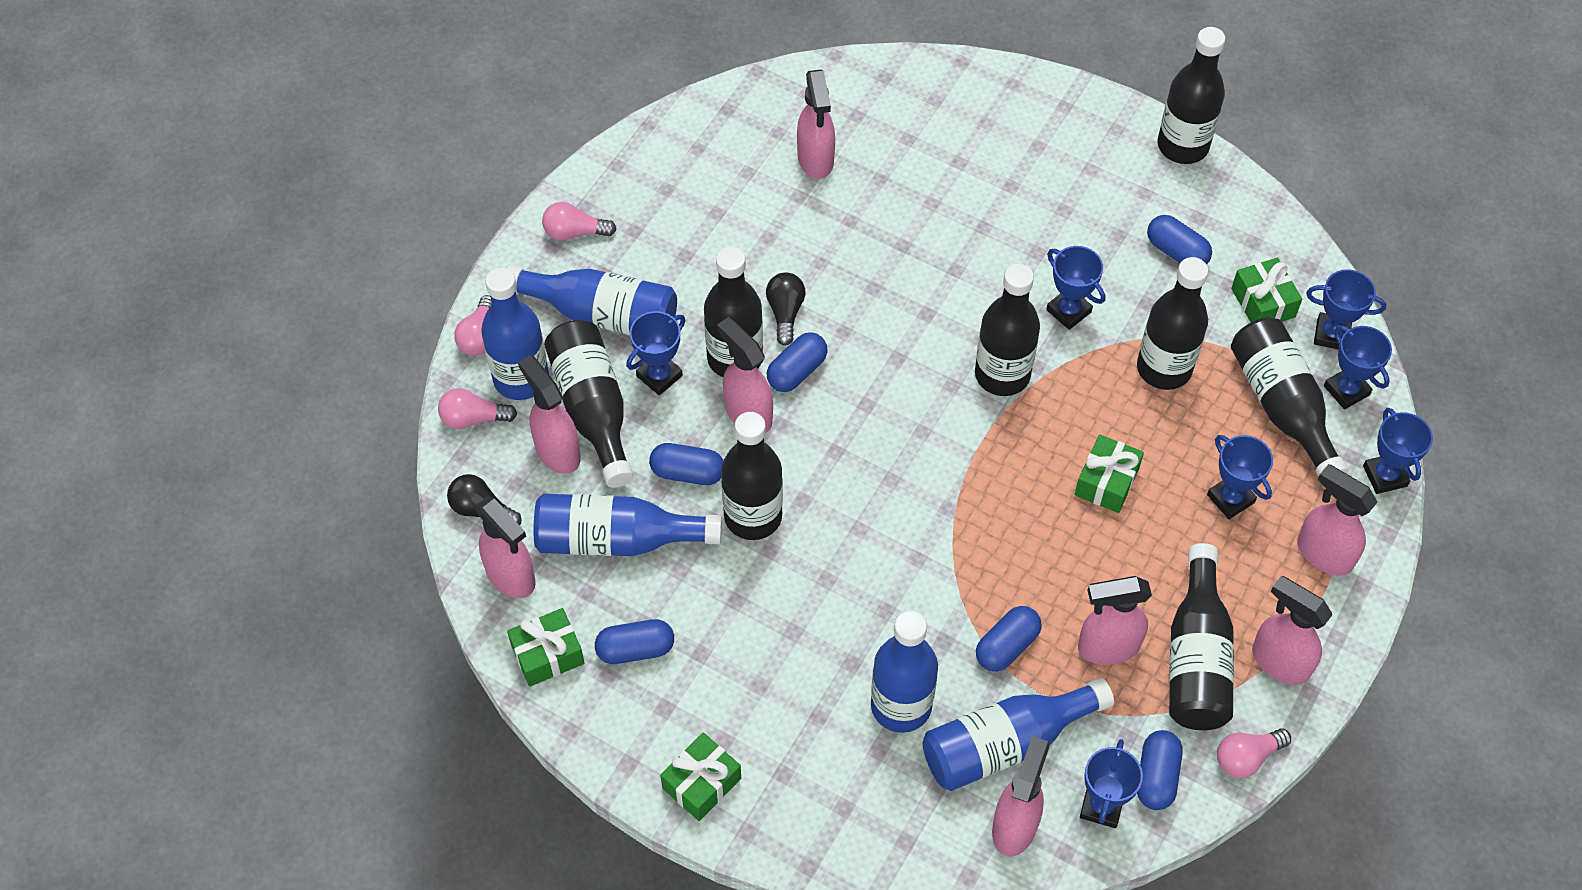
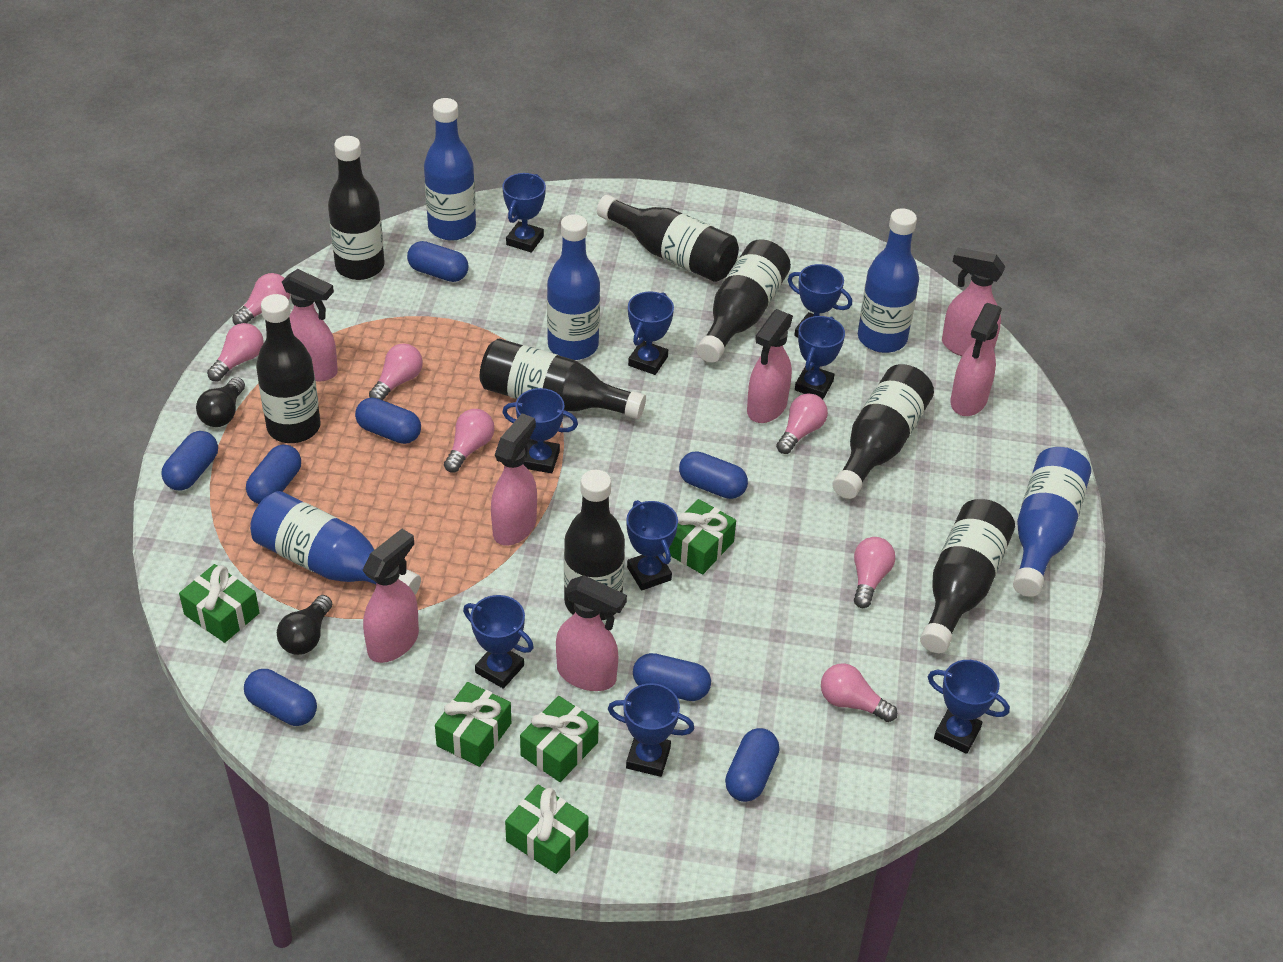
blue capsule: 6 -> 8
blue trophy: 7 -> 9
green gift: 4 -> 5
pink light bulb: 4 -> 7
pink spray bottle: 8 -> 7

